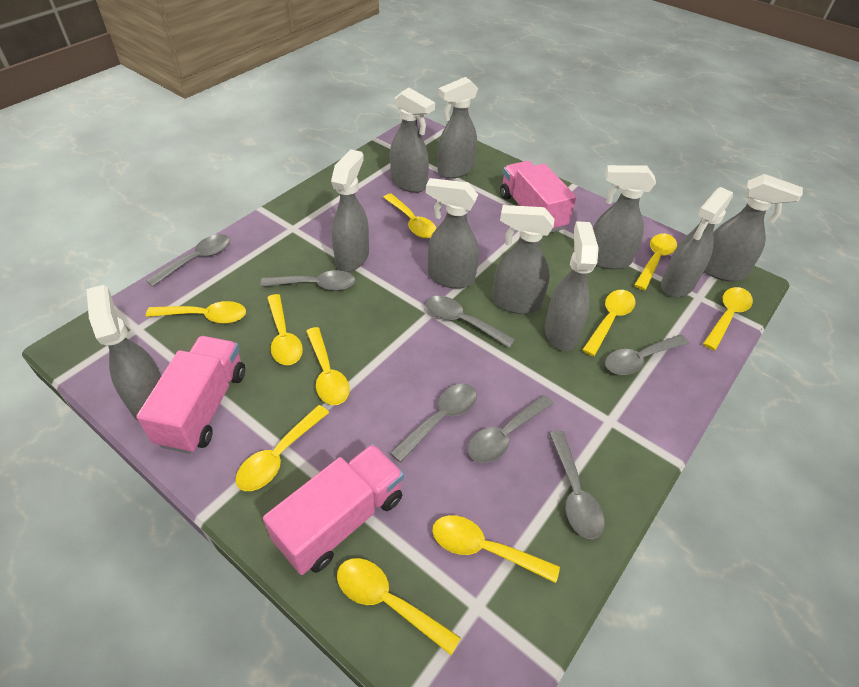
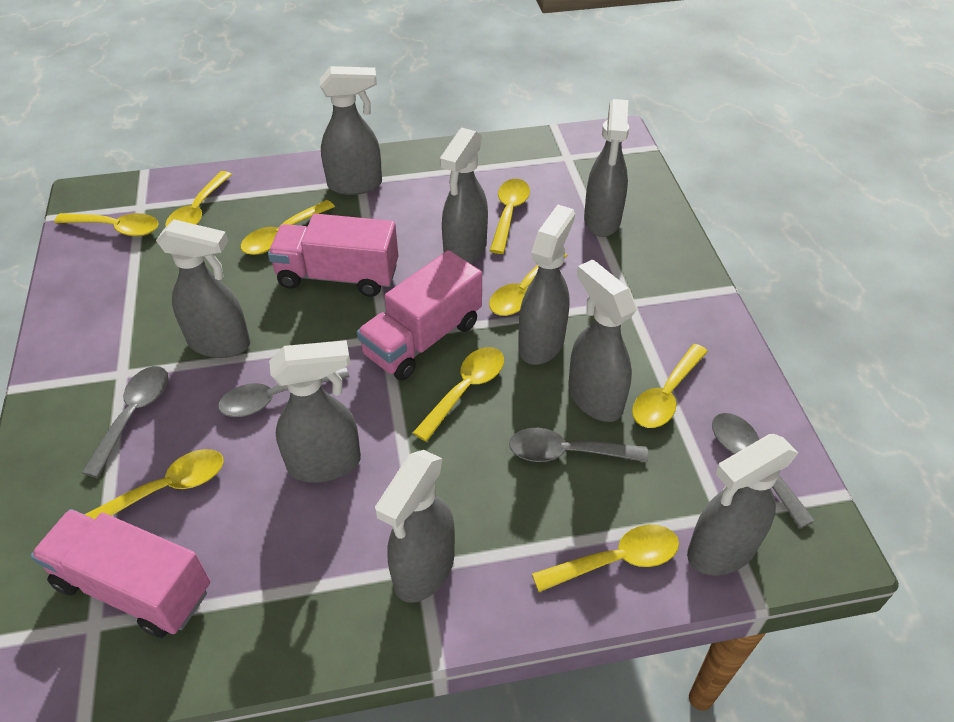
grey spoon: 7 -> 4
grey spray bottle: 10 -> 9
yellow spoon: 10 -> 9

